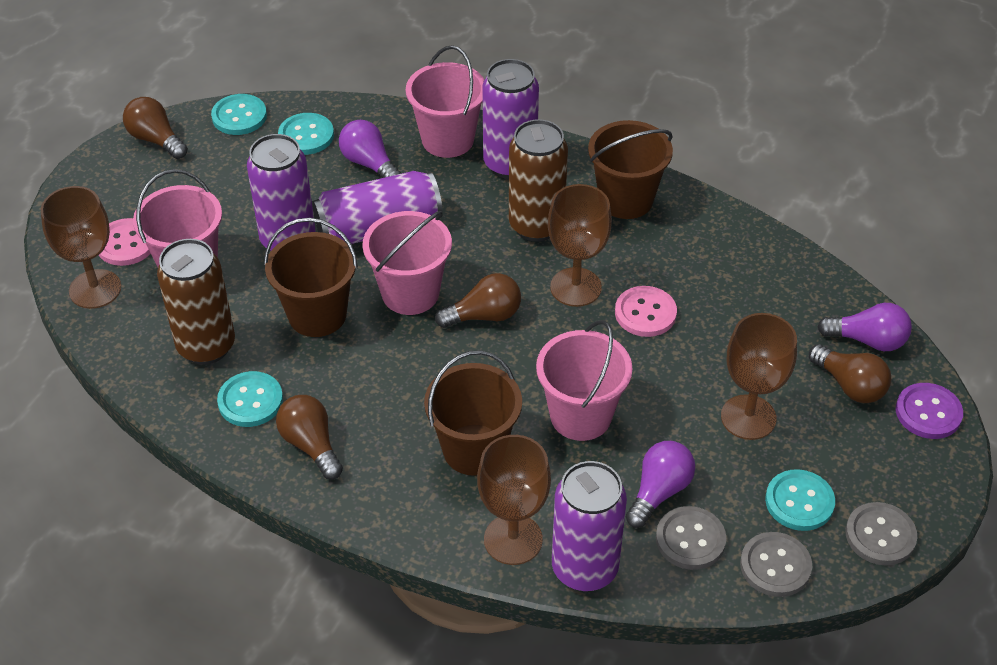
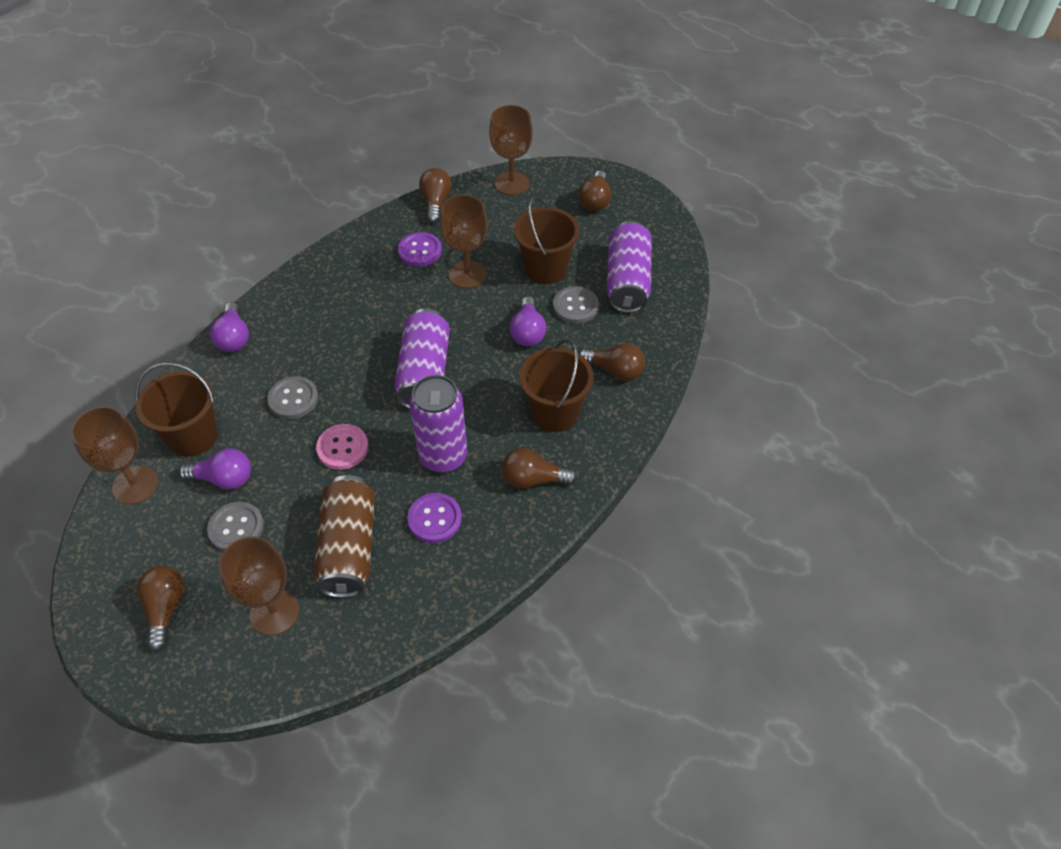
brown can: 2 -> 1
brown light bulb: 4 -> 5
pink bucket: 4 -> 0
pink button: 2 -> 1
purple button: 1 -> 2
purple can: 4 -> 3
turquoise button: 4 -> 0

